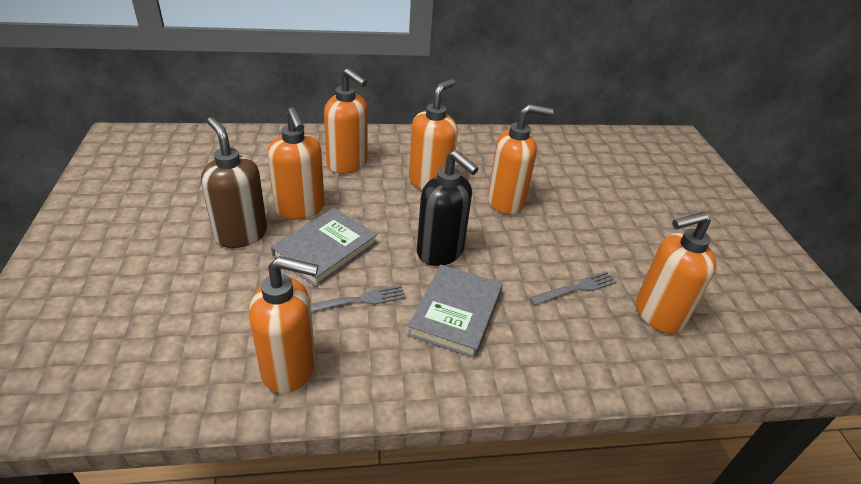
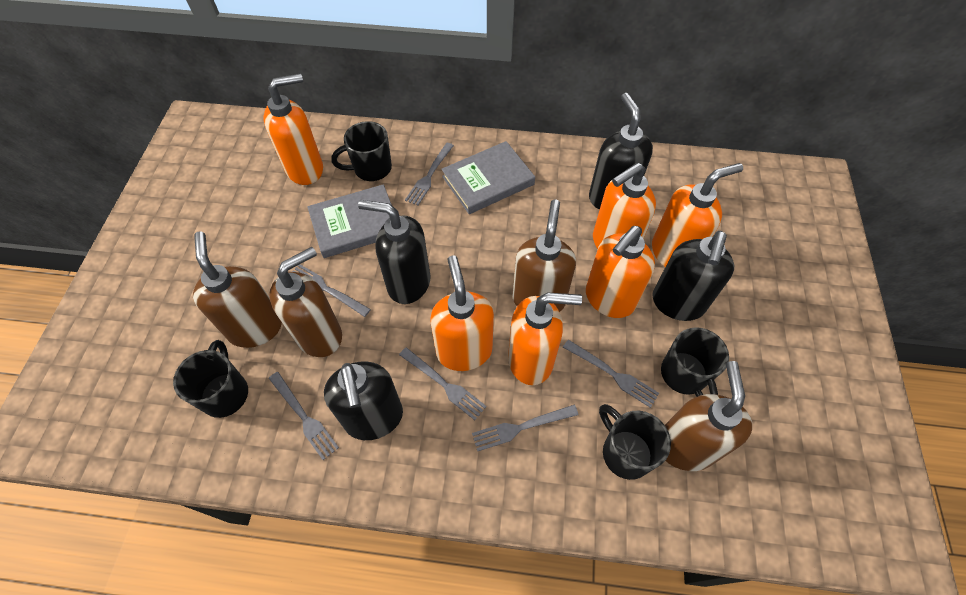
black mug: 0 -> 4
black soap dispenser: 1 -> 4
brown soap dispenser: 1 -> 4
grey fork: 2 -> 6

